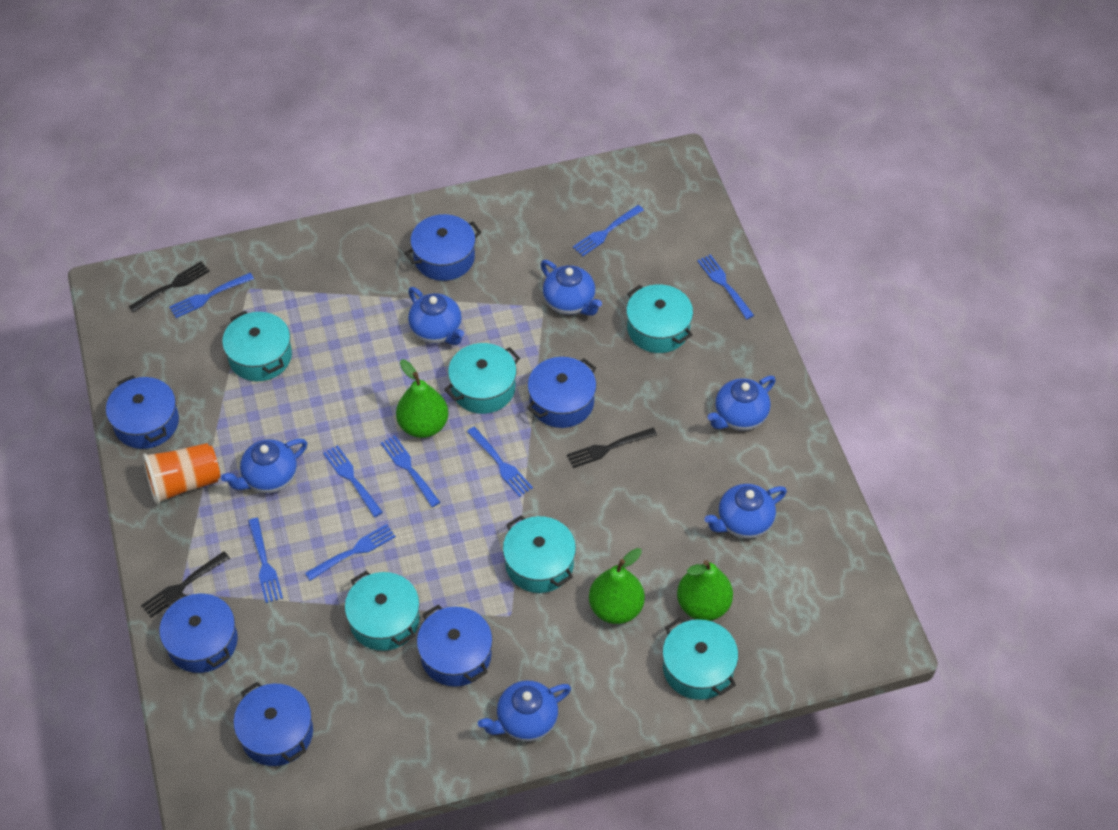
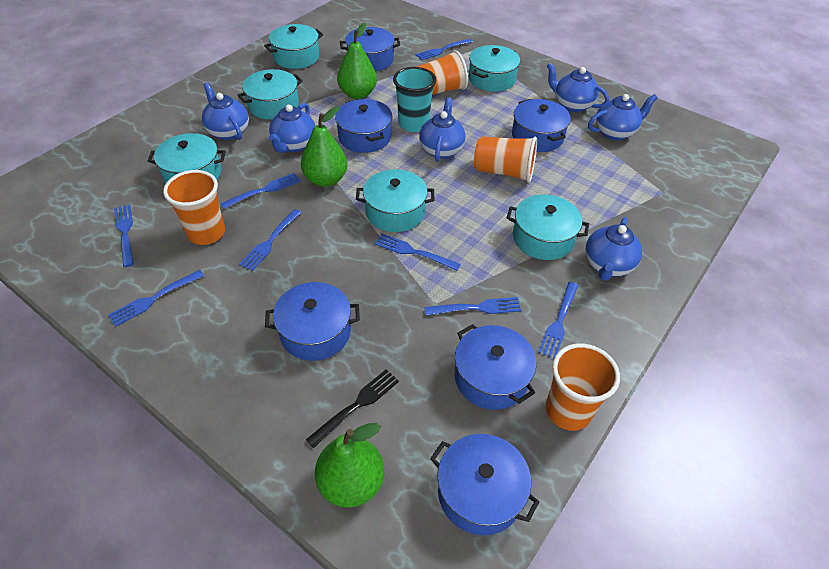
black fork: 3 -> 1
orange cup: 1 -> 4
turquoise cup: 0 -> 1

